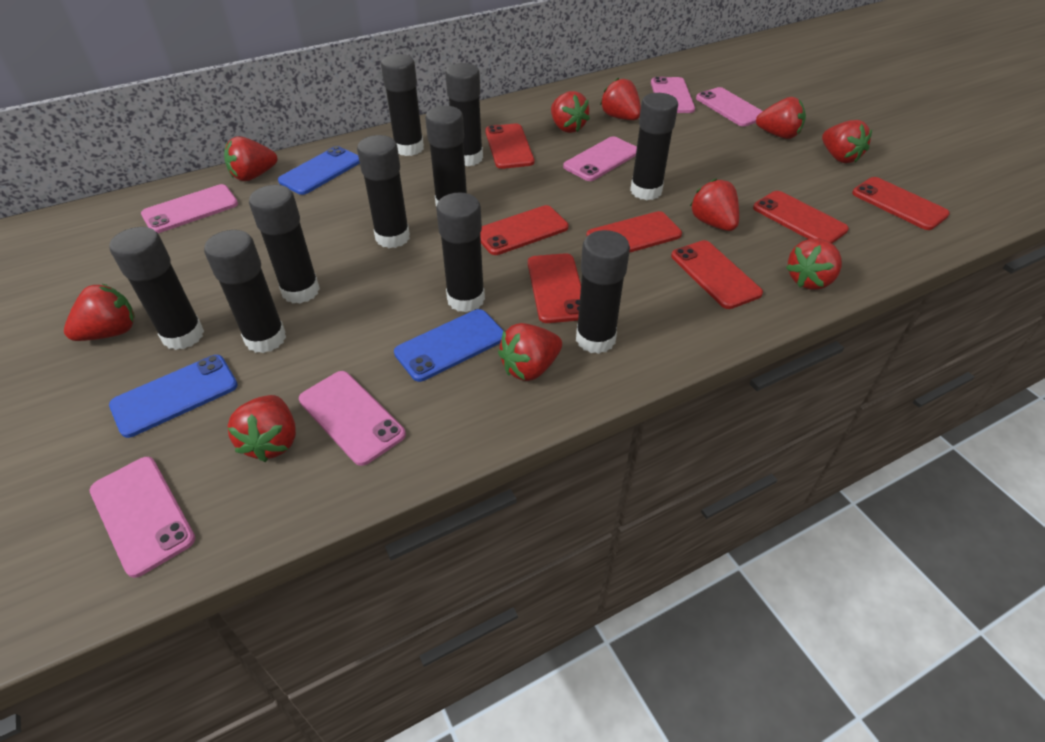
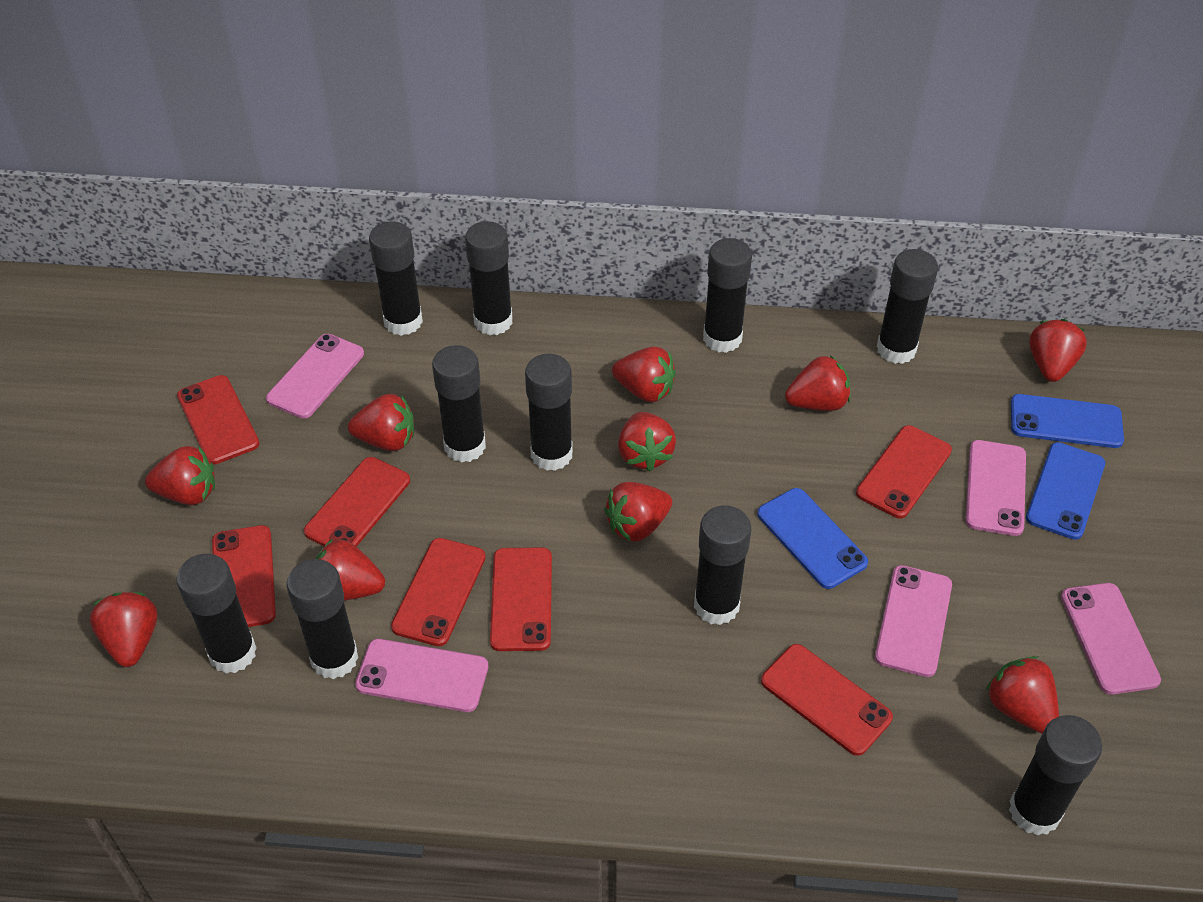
pink phone: 6 -> 5

